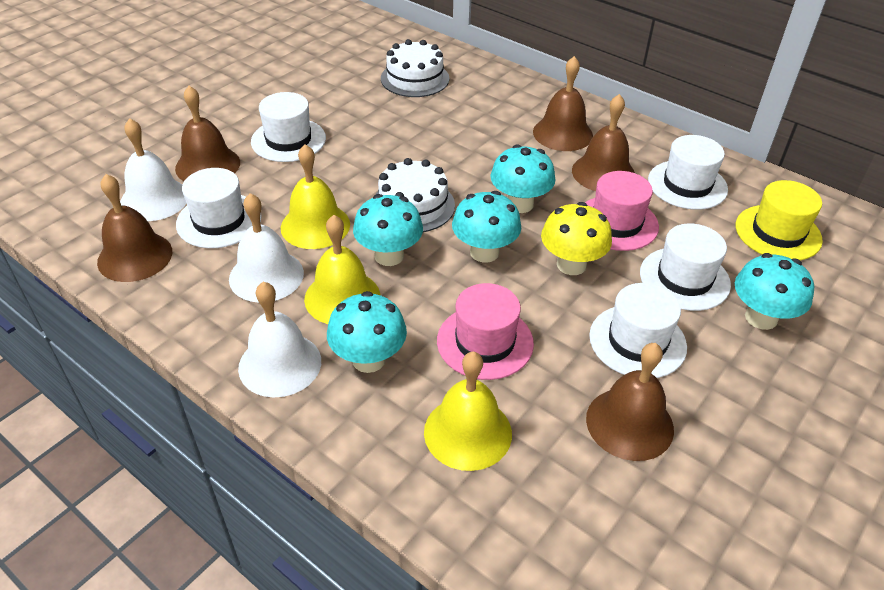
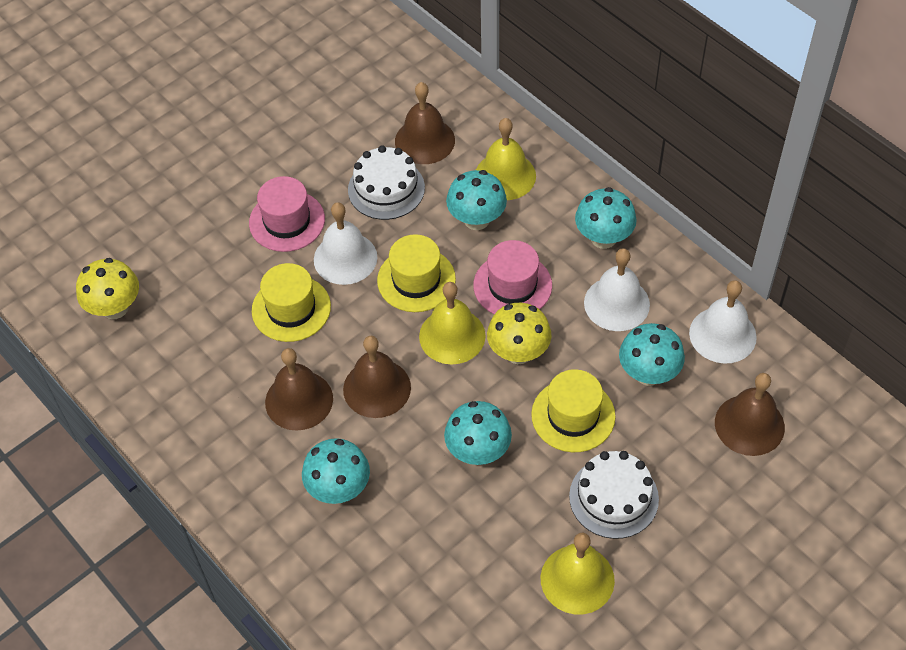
brown bell: 5 -> 4
white hat: 5 -> 0
yellow hat: 1 -> 3
yellow mushroom: 1 -> 2

